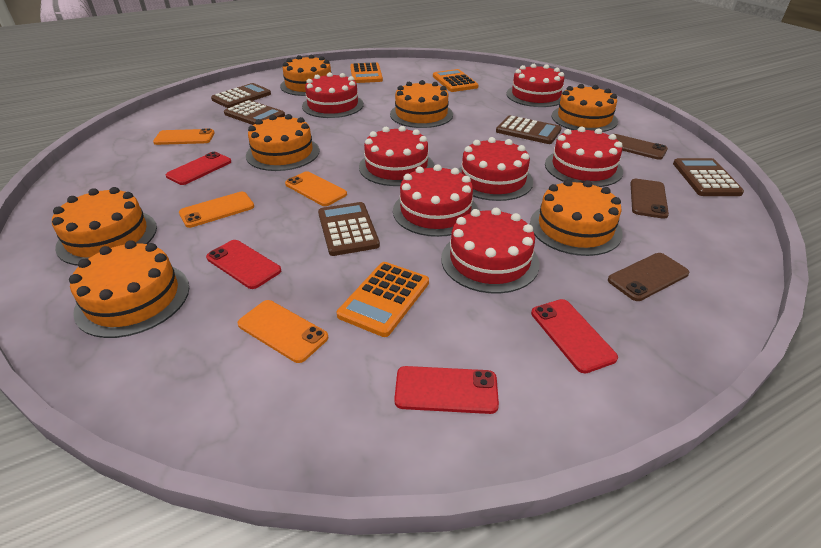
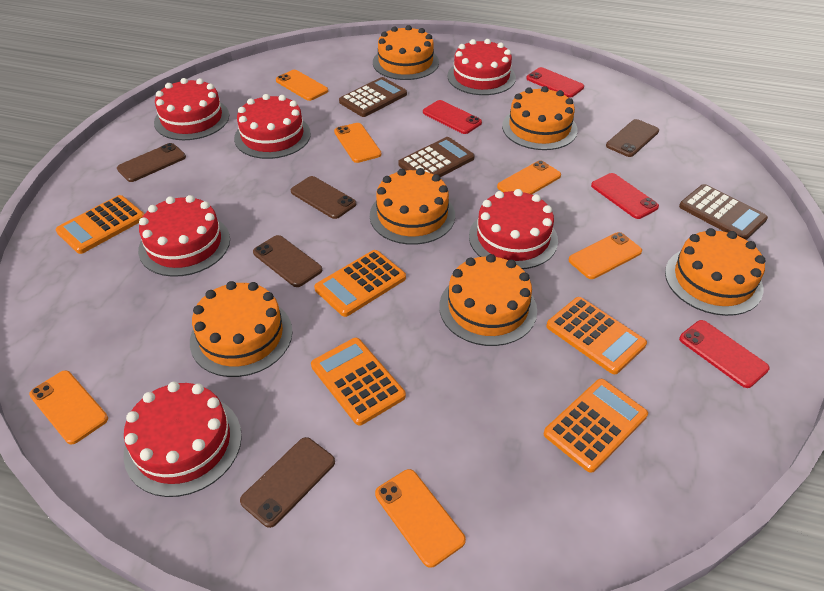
brown calculator: 5 -> 3
brown phone: 3 -> 5
orange cake: 7 -> 6
orange calculator: 3 -> 5
orange phone: 4 -> 6
red cake: 7 -> 6

